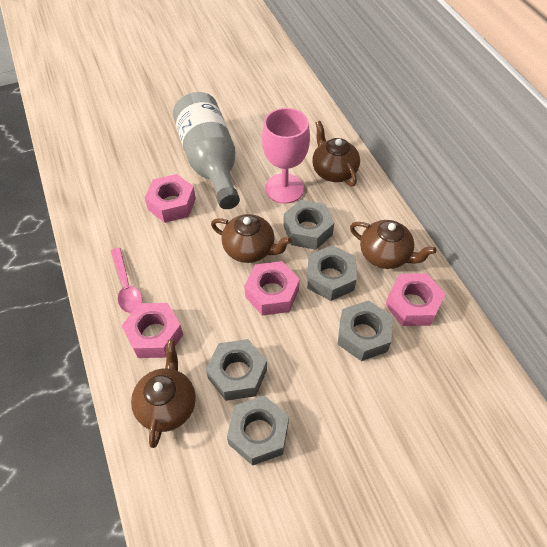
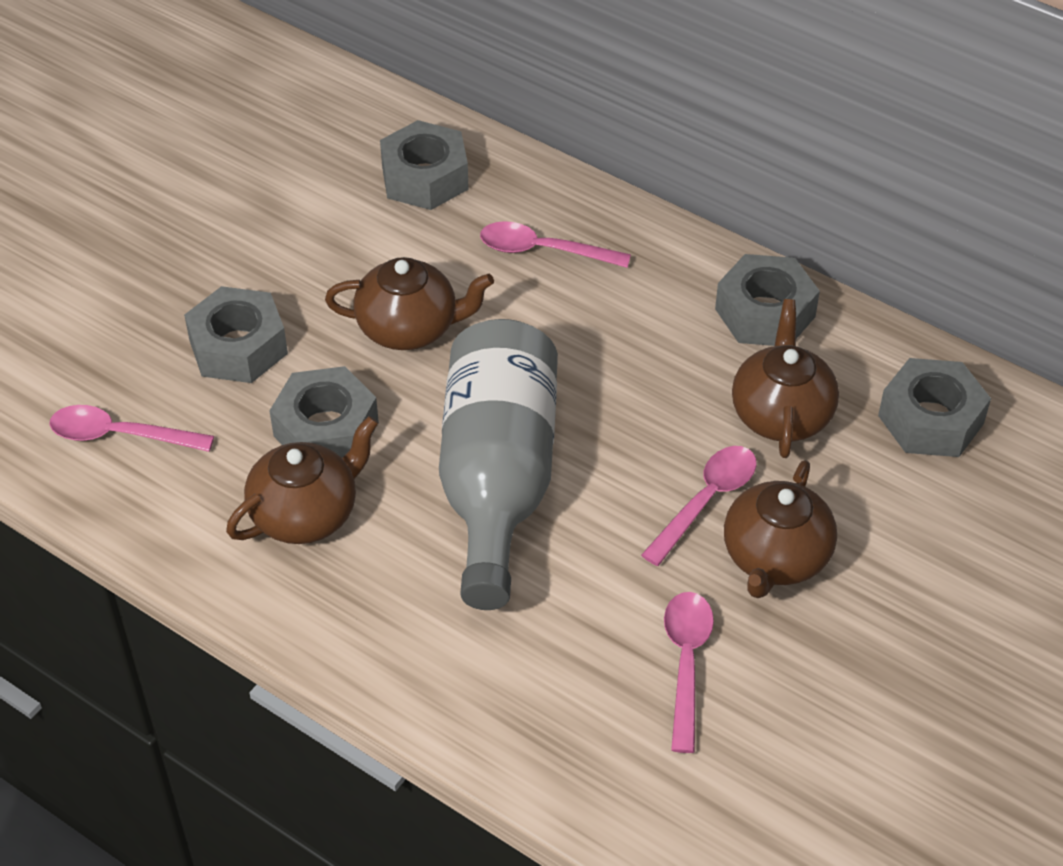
pink goblet: 1 -> 0
pink nut: 4 -> 0
pink spoon: 1 -> 4

